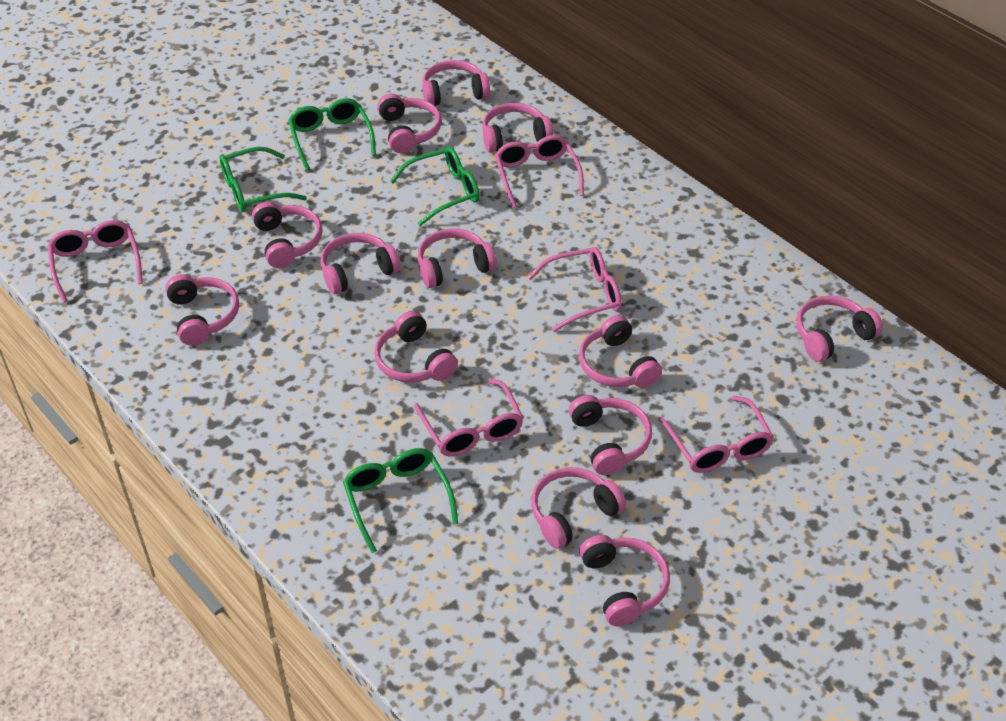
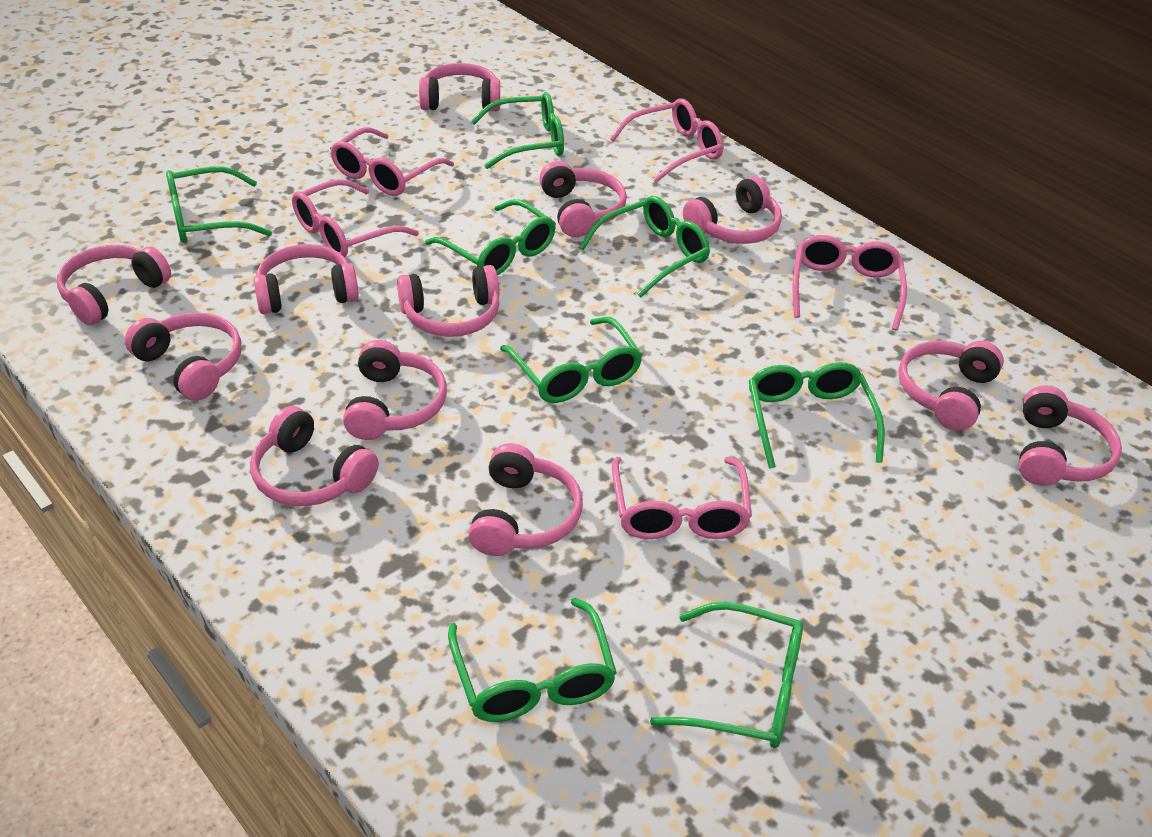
green glasses: 4 -> 8
pink headphones: 13 -> 12

